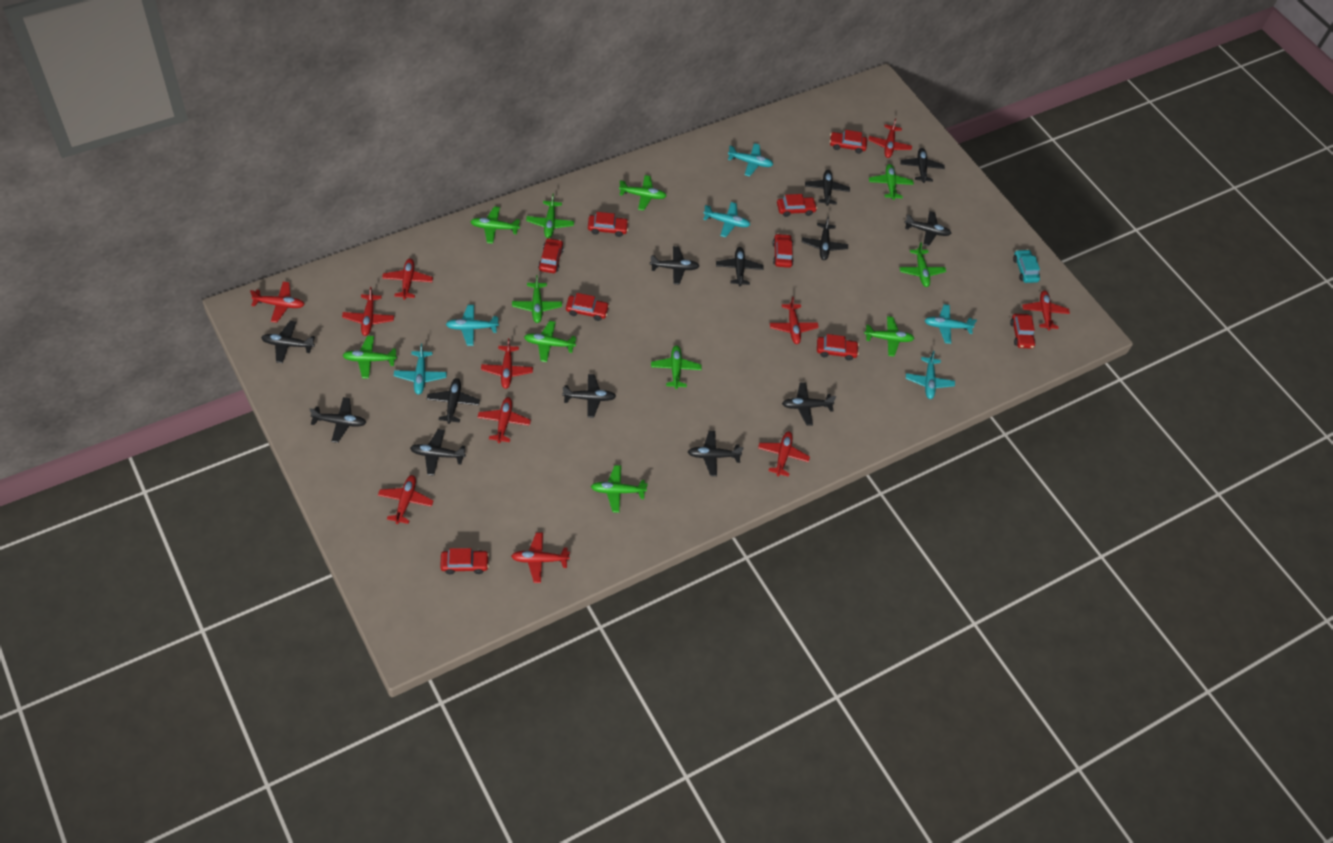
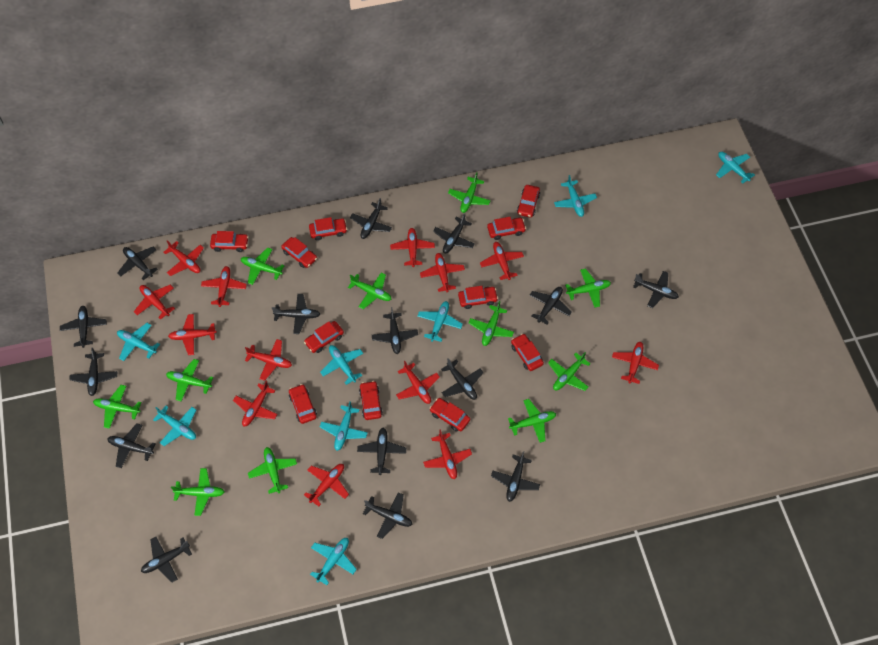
black plane: 13 -> 15
red car: 9 -> 11
red plane: 11 -> 13
turquoise car: 1 -> 0
turquoise plane: 6 -> 8

